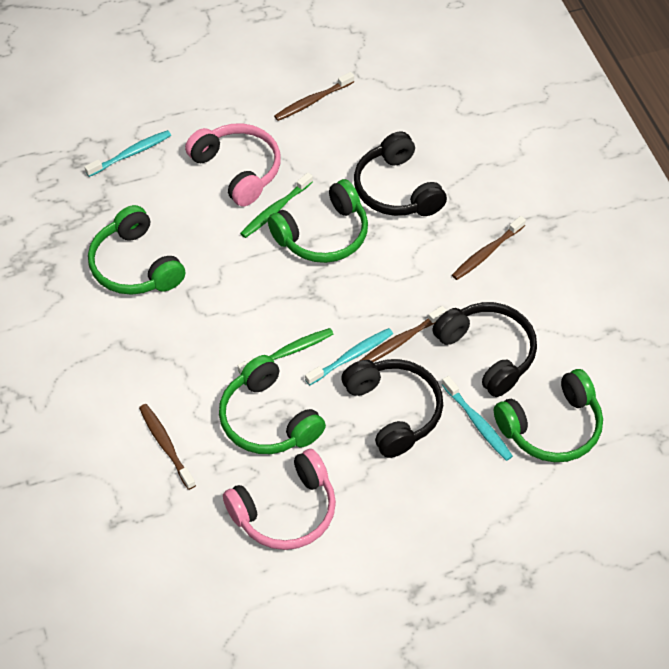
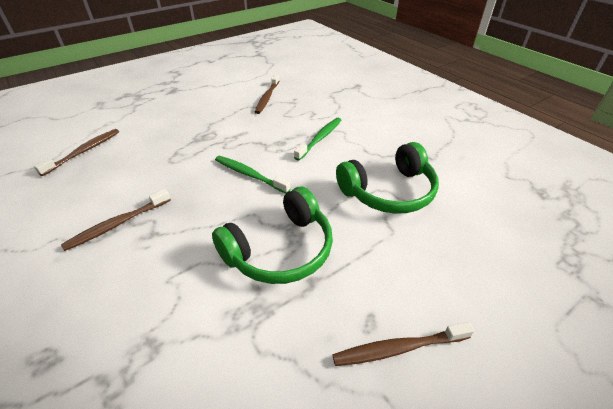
black headphones: 3 -> 0
green headphones: 4 -> 2
pink headphones: 2 -> 0
turquoise toothbrush: 3 -> 0

